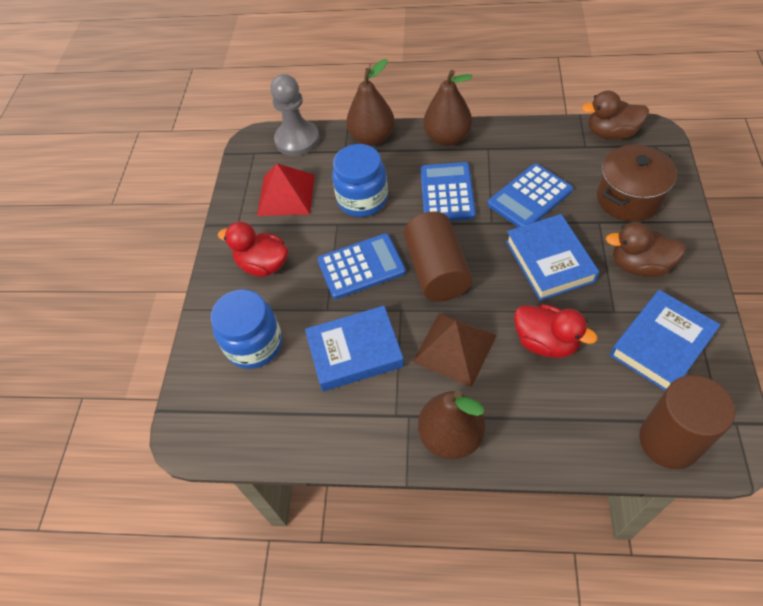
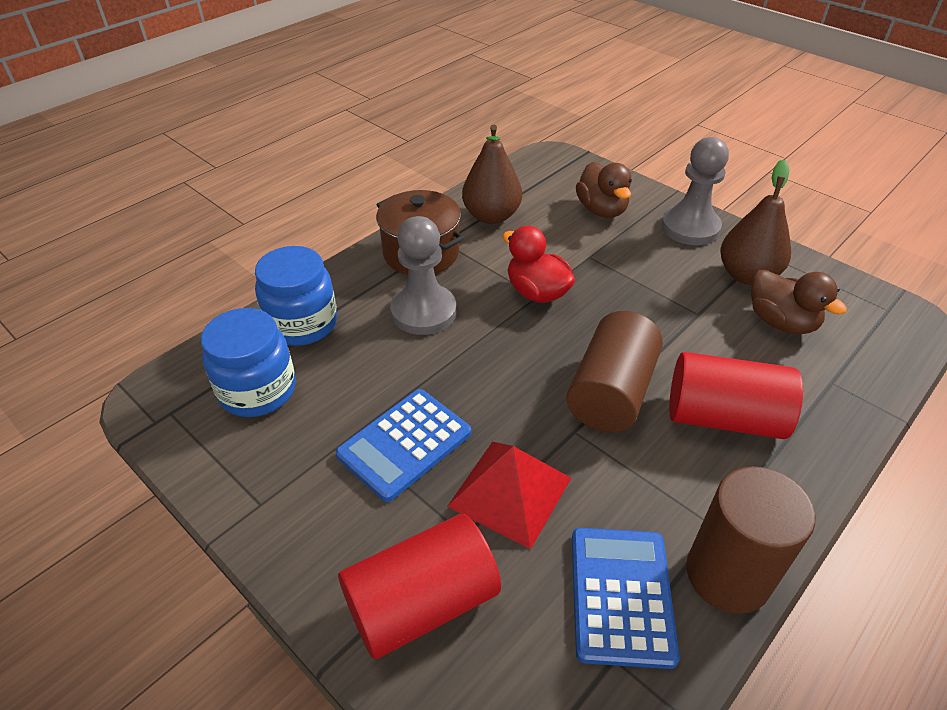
blue book: 3 -> 0
blue calculator: 3 -> 2
brown pear: 3 -> 2
brown pyramid: 1 -> 0
grey pawn: 1 -> 2
red cylinder: 0 -> 2
red duck: 2 -> 1

